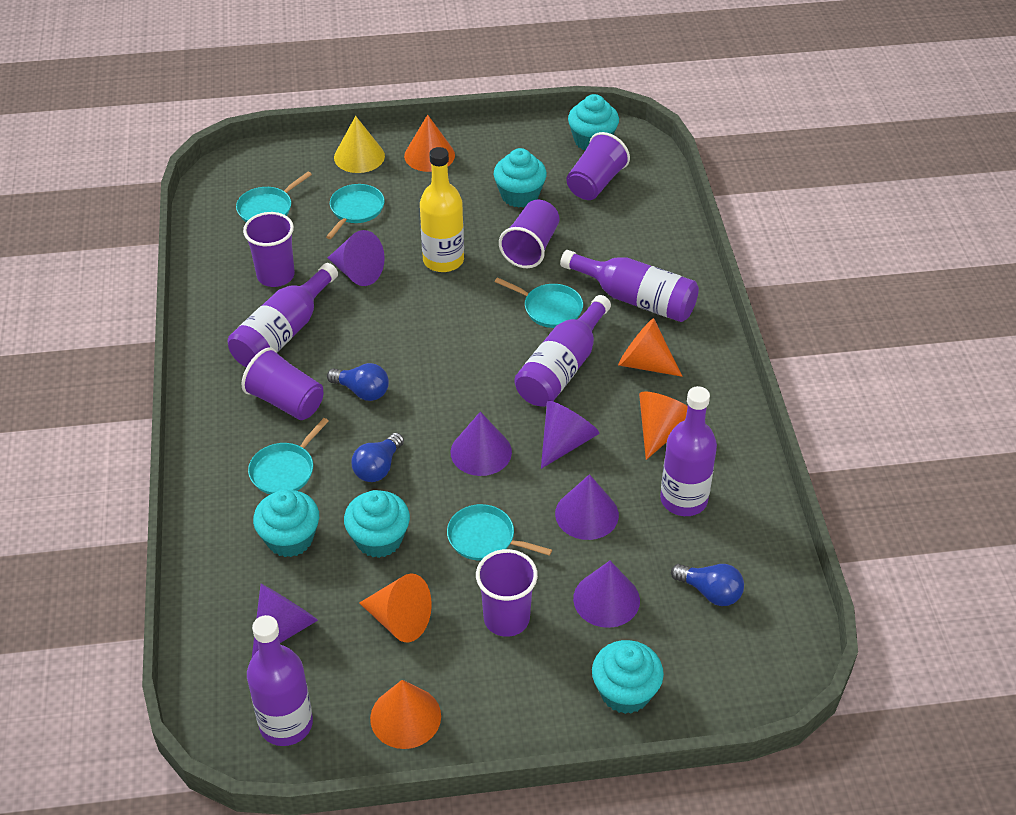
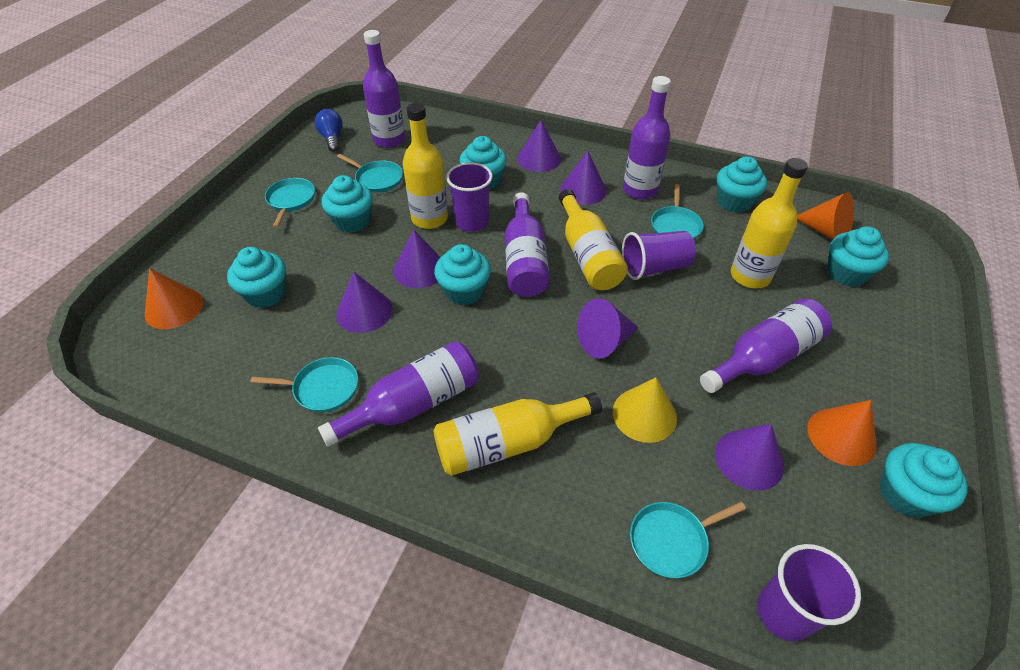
blue light bulb: 3 -> 1
orange cone: 5 -> 3
purple cup: 5 -> 3
turquoise cupcake: 5 -> 7
yellow bottle: 1 -> 4

